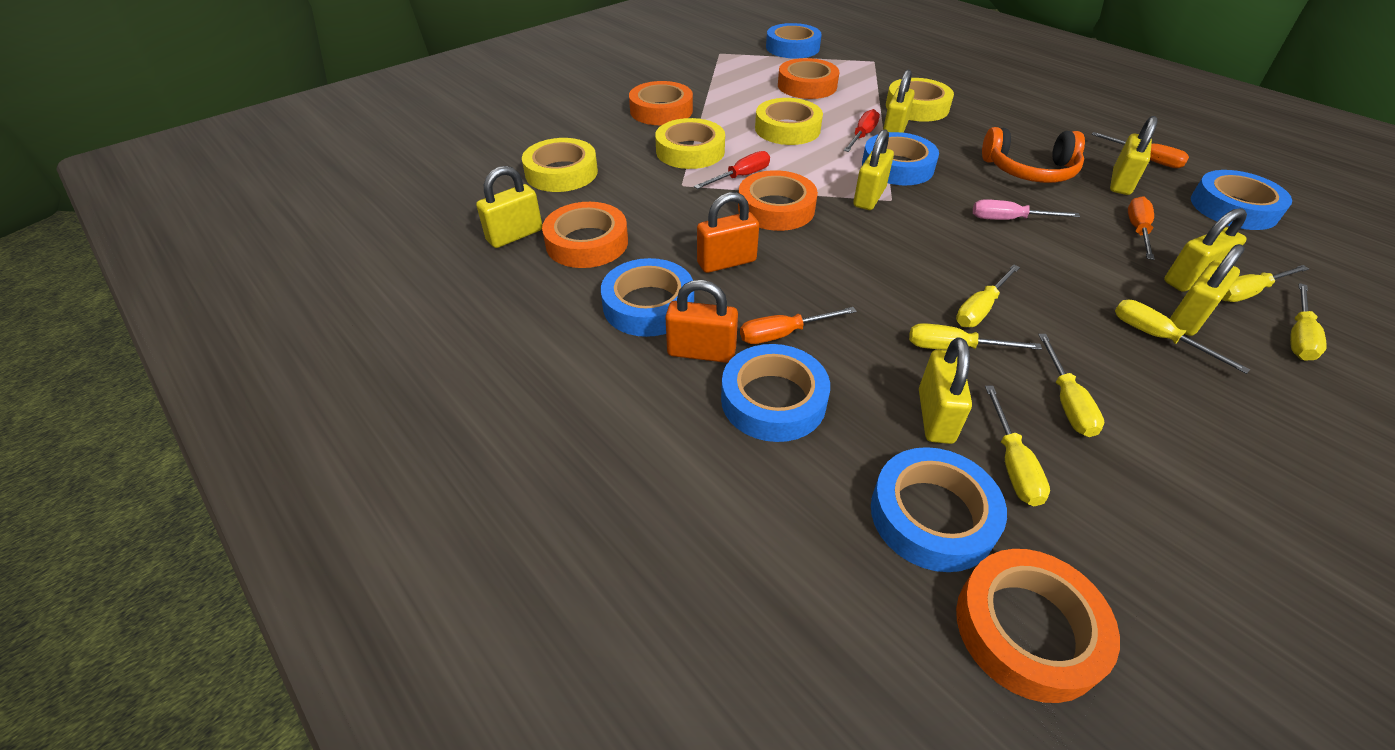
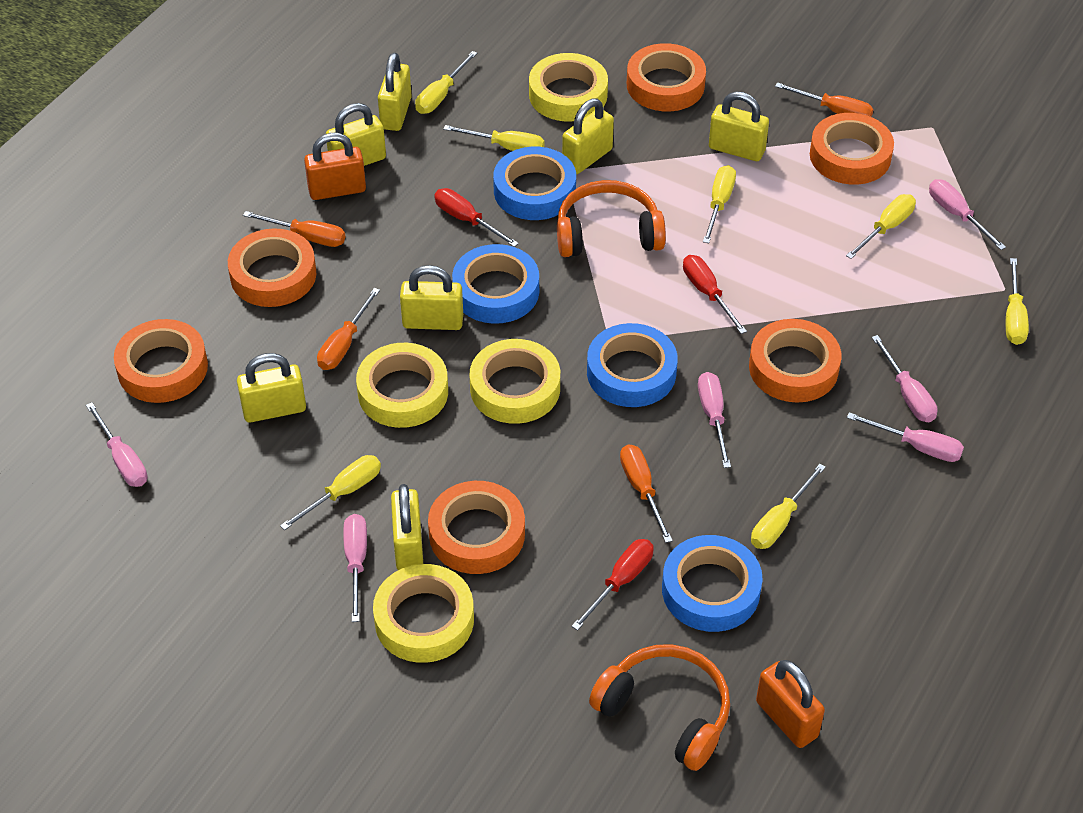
blue tape: 6 -> 4
orange headphones: 1 -> 2
orange screwdriver: 3 -> 4
orange tape: 5 -> 6
pink screwdriver: 1 -> 6
red screwdriver: 2 -> 3

